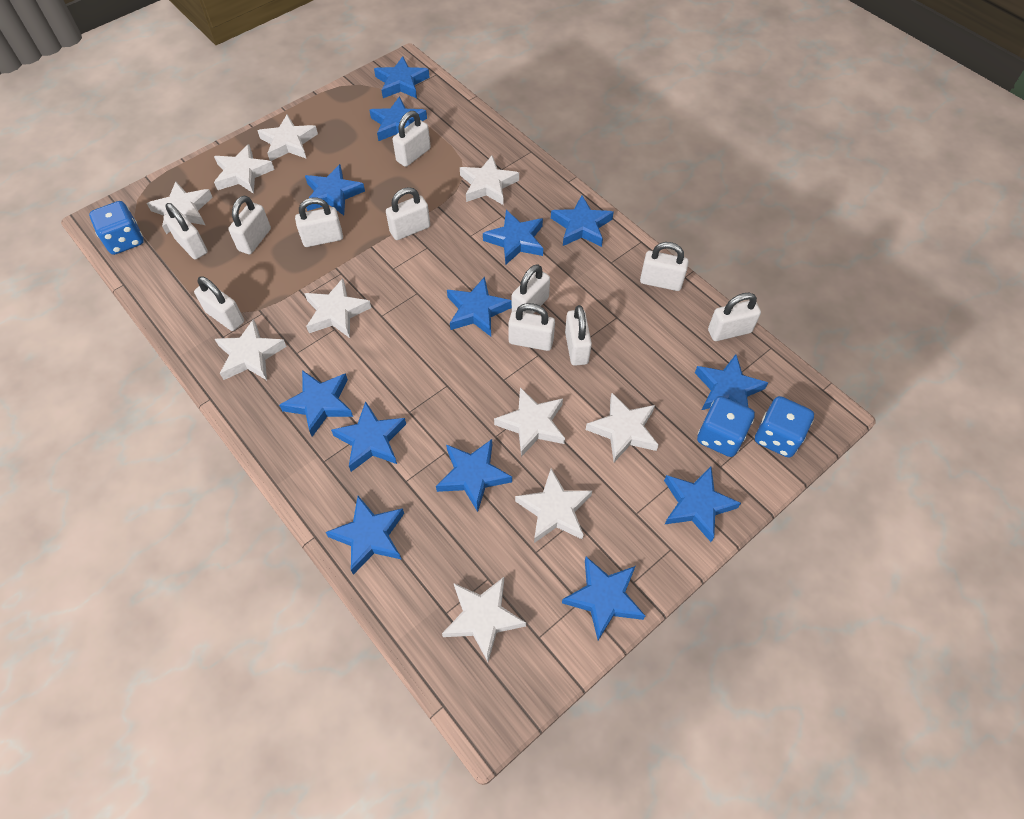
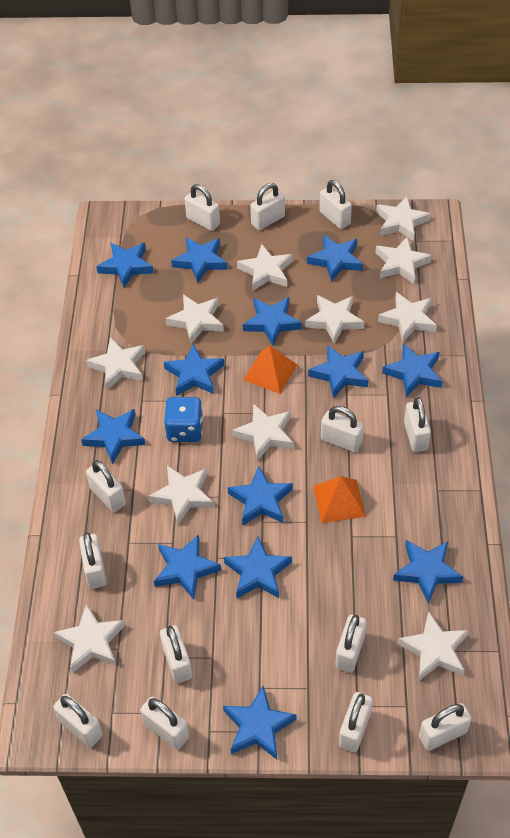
blue dice: 3 -> 1
orange pyramid: 0 -> 2
white padlock: 11 -> 13
white star: 10 -> 11

